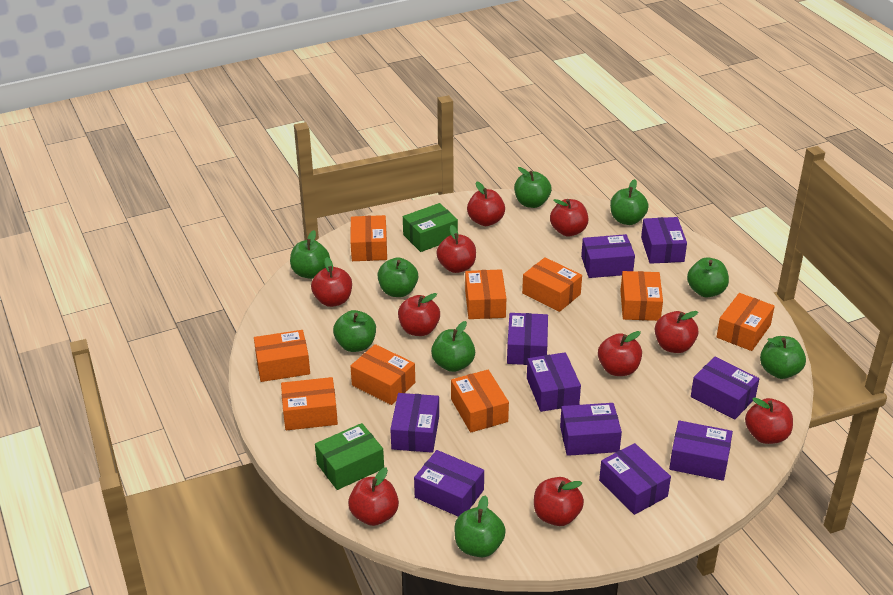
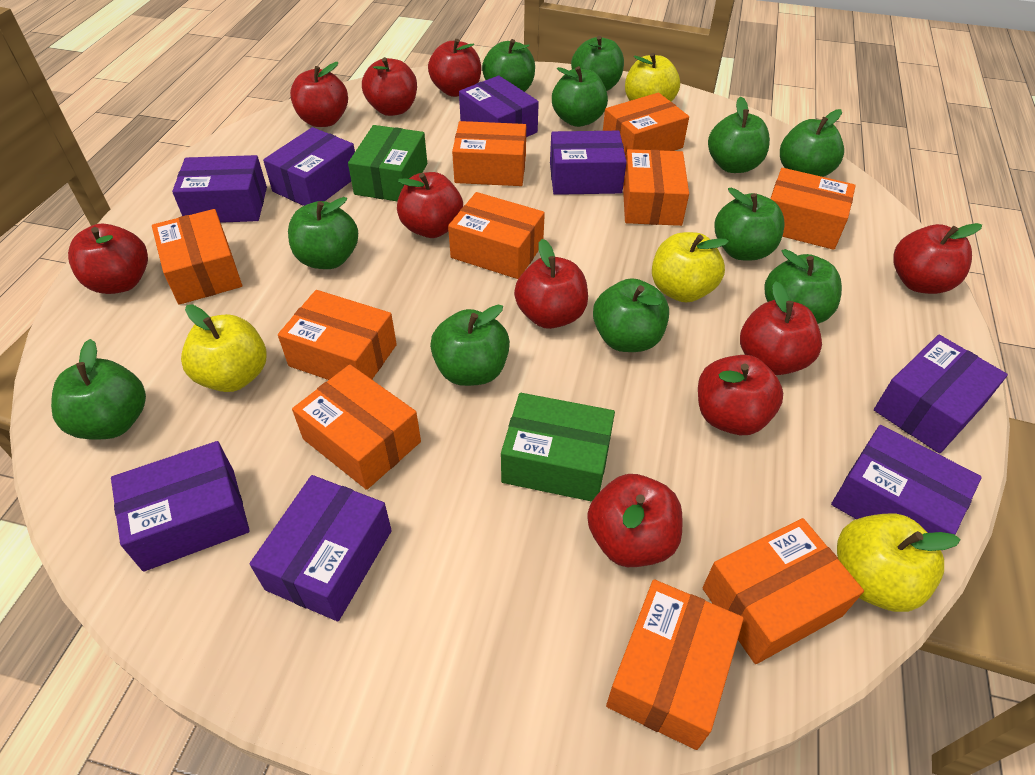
green apple: 9 -> 11
orange box: 9 -> 10
purple box: 10 -> 8
yellow apple: 0 -> 4

